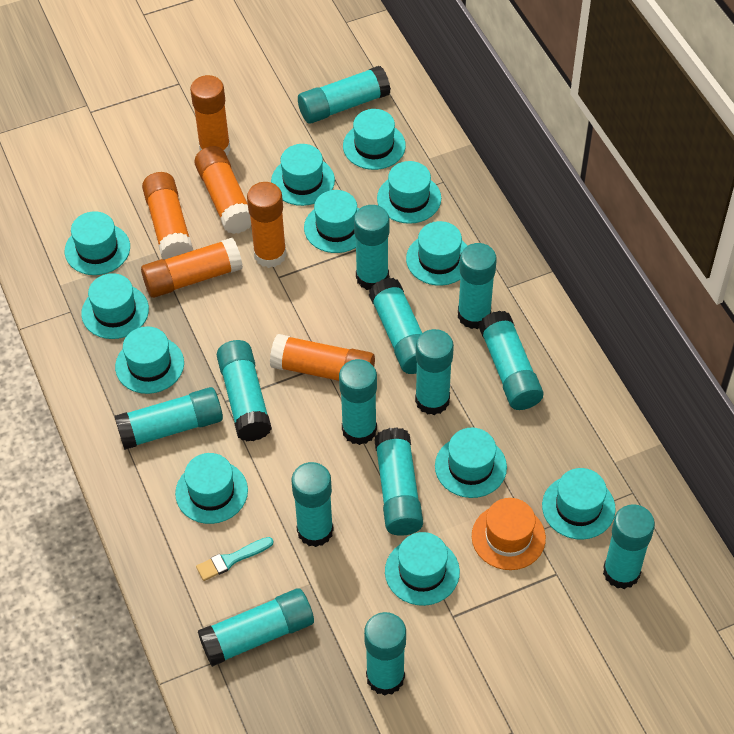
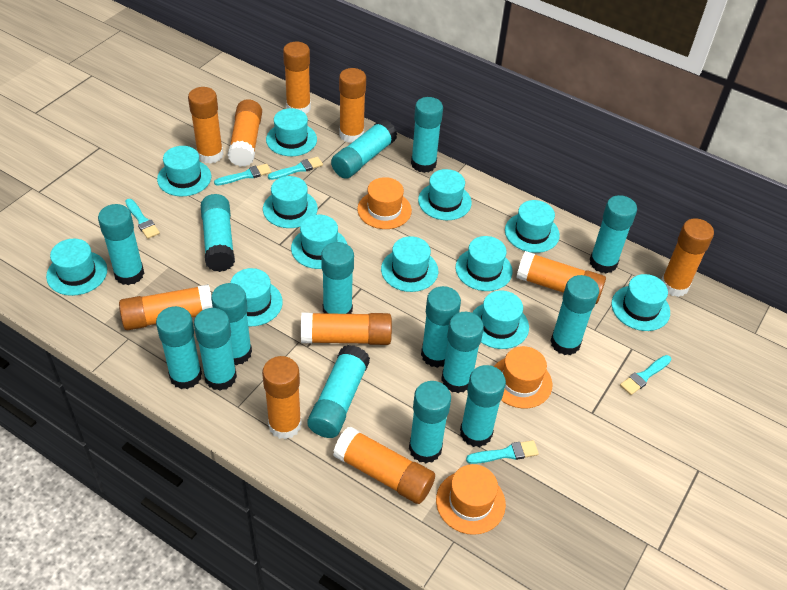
orange glue stick: 6 -> 10
orange hat: 1 -> 3
turquoise brush: 1 -> 5
turquoise glue stick: 14 -> 15

